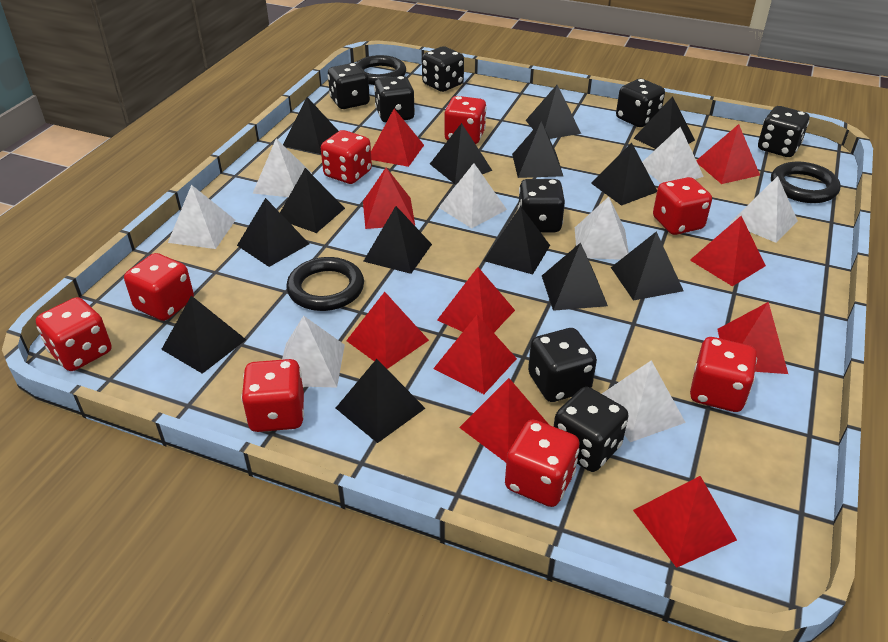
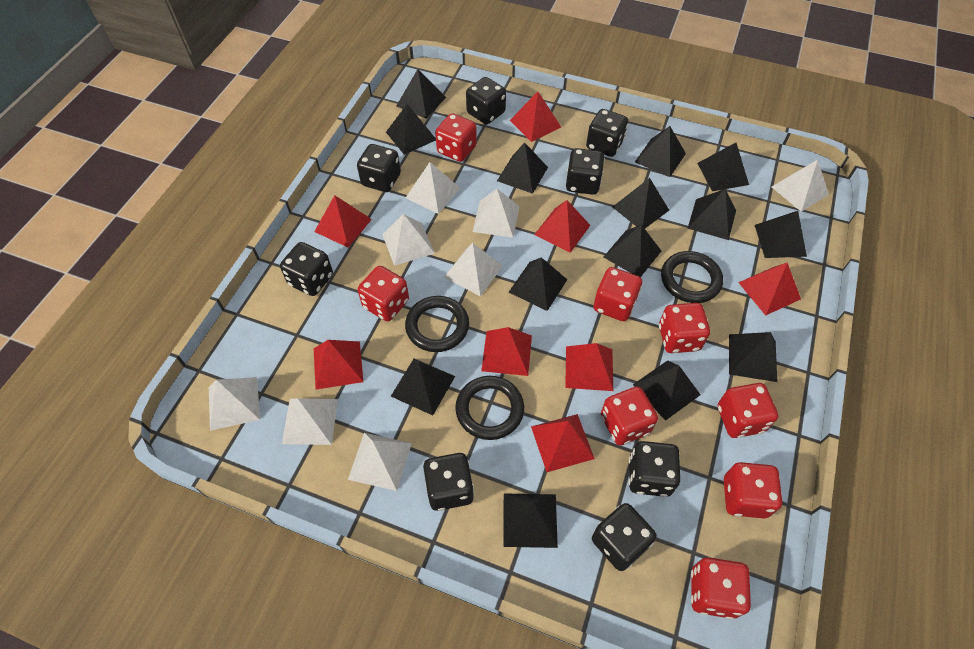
red pyramid: 10 -> 8

